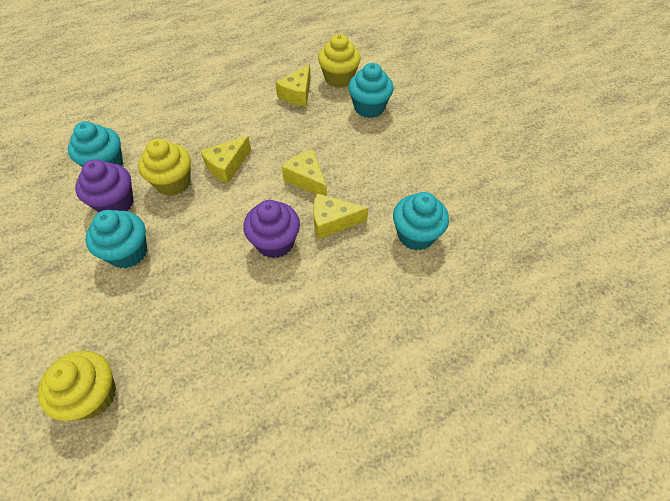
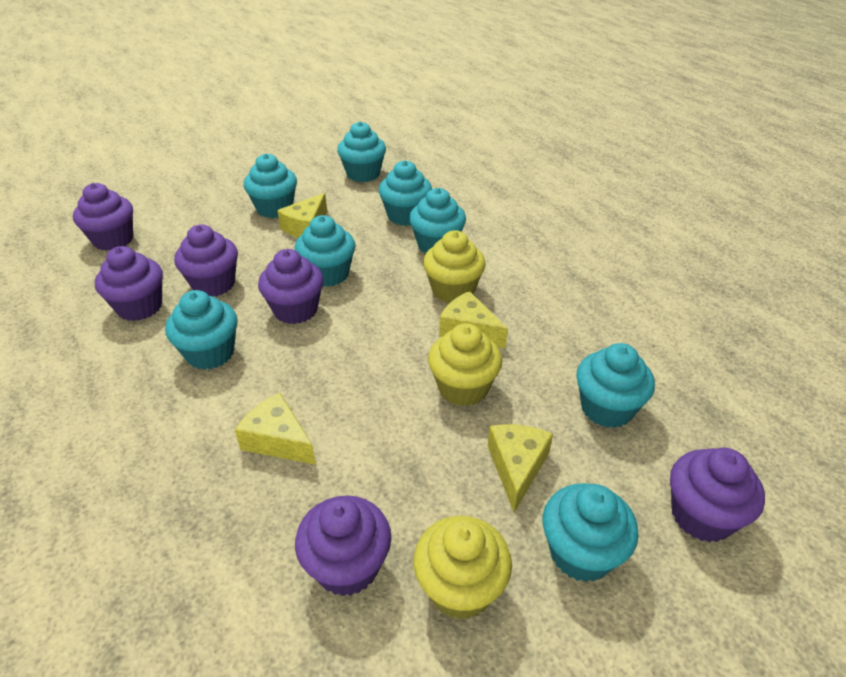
purple cupcake: 2 -> 6
turquoise cupcake: 4 -> 8

